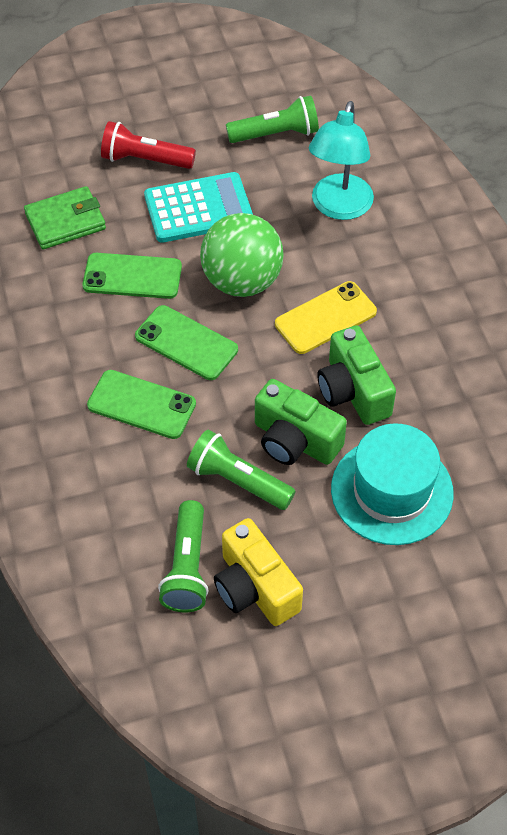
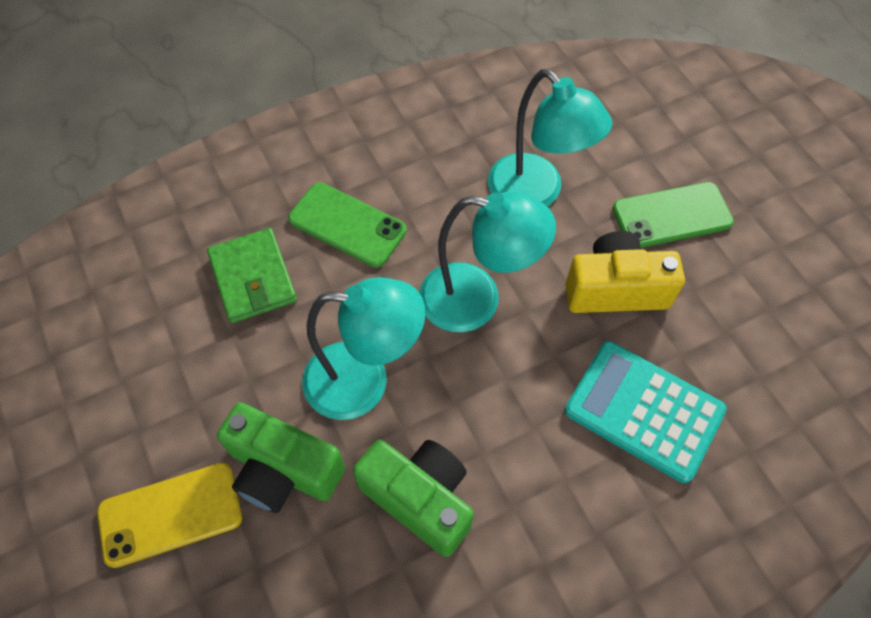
green ball: 1 -> 0
green flashlight: 3 -> 0
green phone: 3 -> 2
red flashlight: 1 -> 0
turquoise hat: 1 -> 0
turquoise lamp: 1 -> 3

